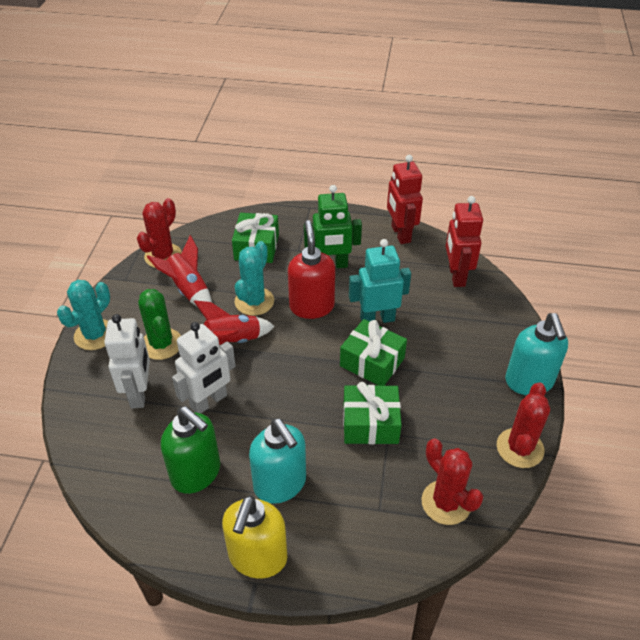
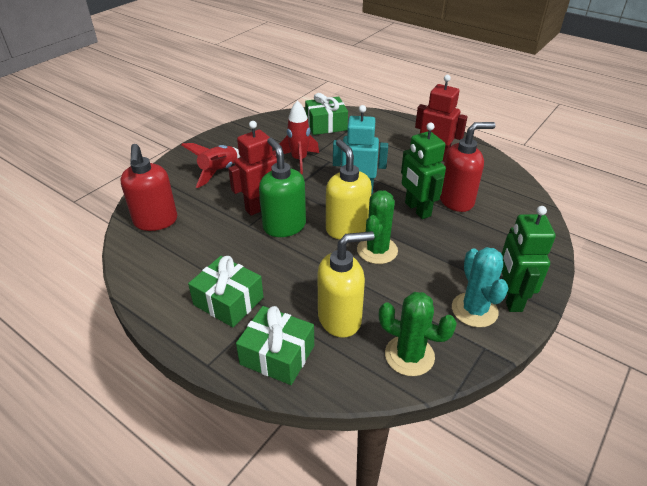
green cactus: 1 -> 2
green robot: 1 -> 2
red cactus: 3 -> 0
red soap dispenser: 1 -> 2
turquoise cactus: 2 -> 1
turquoise soap dispenser: 2 -> 0
white robot: 2 -> 0
yellow soap dispenser: 1 -> 2

